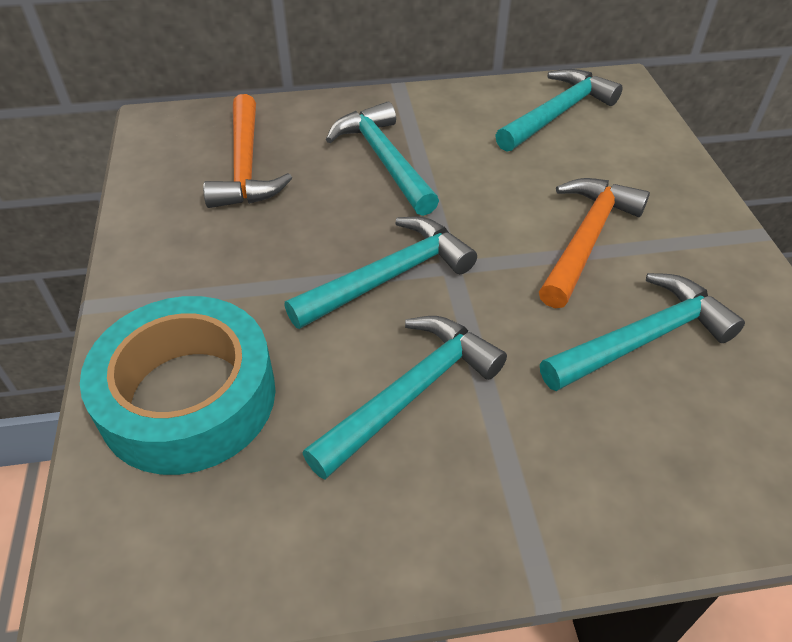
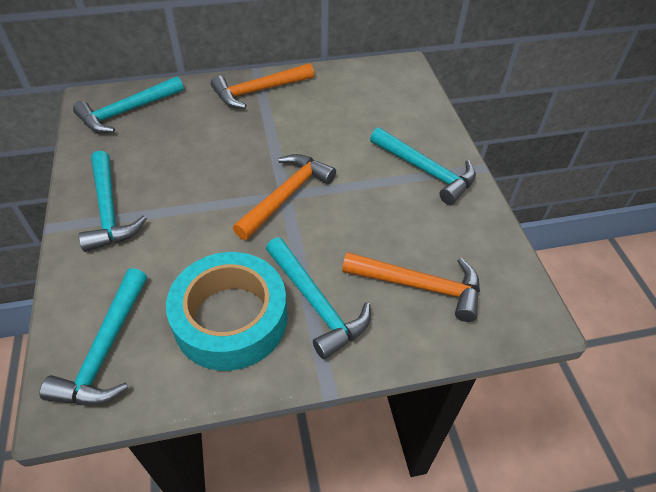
orange hammer: 2 -> 3

